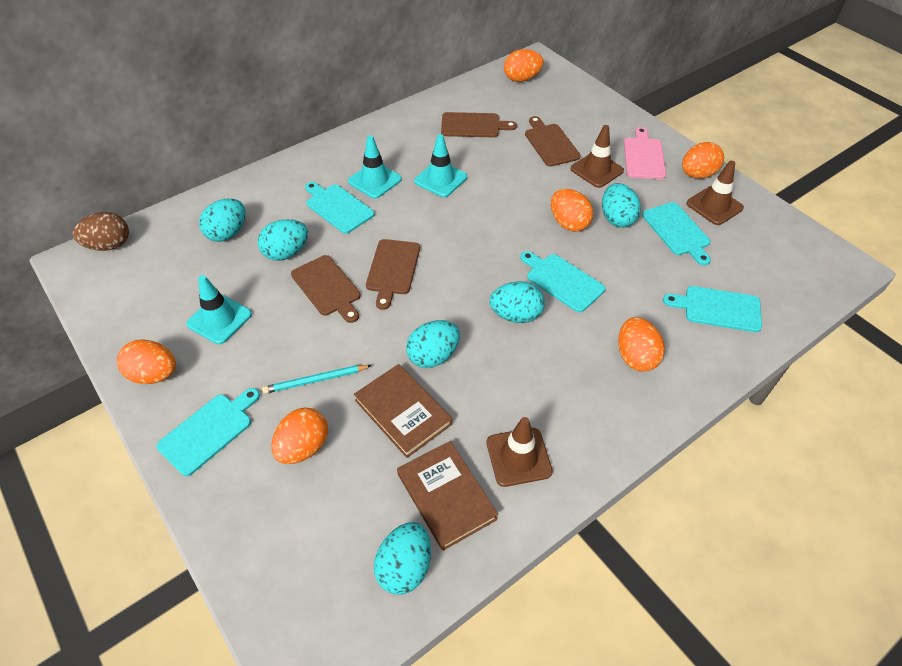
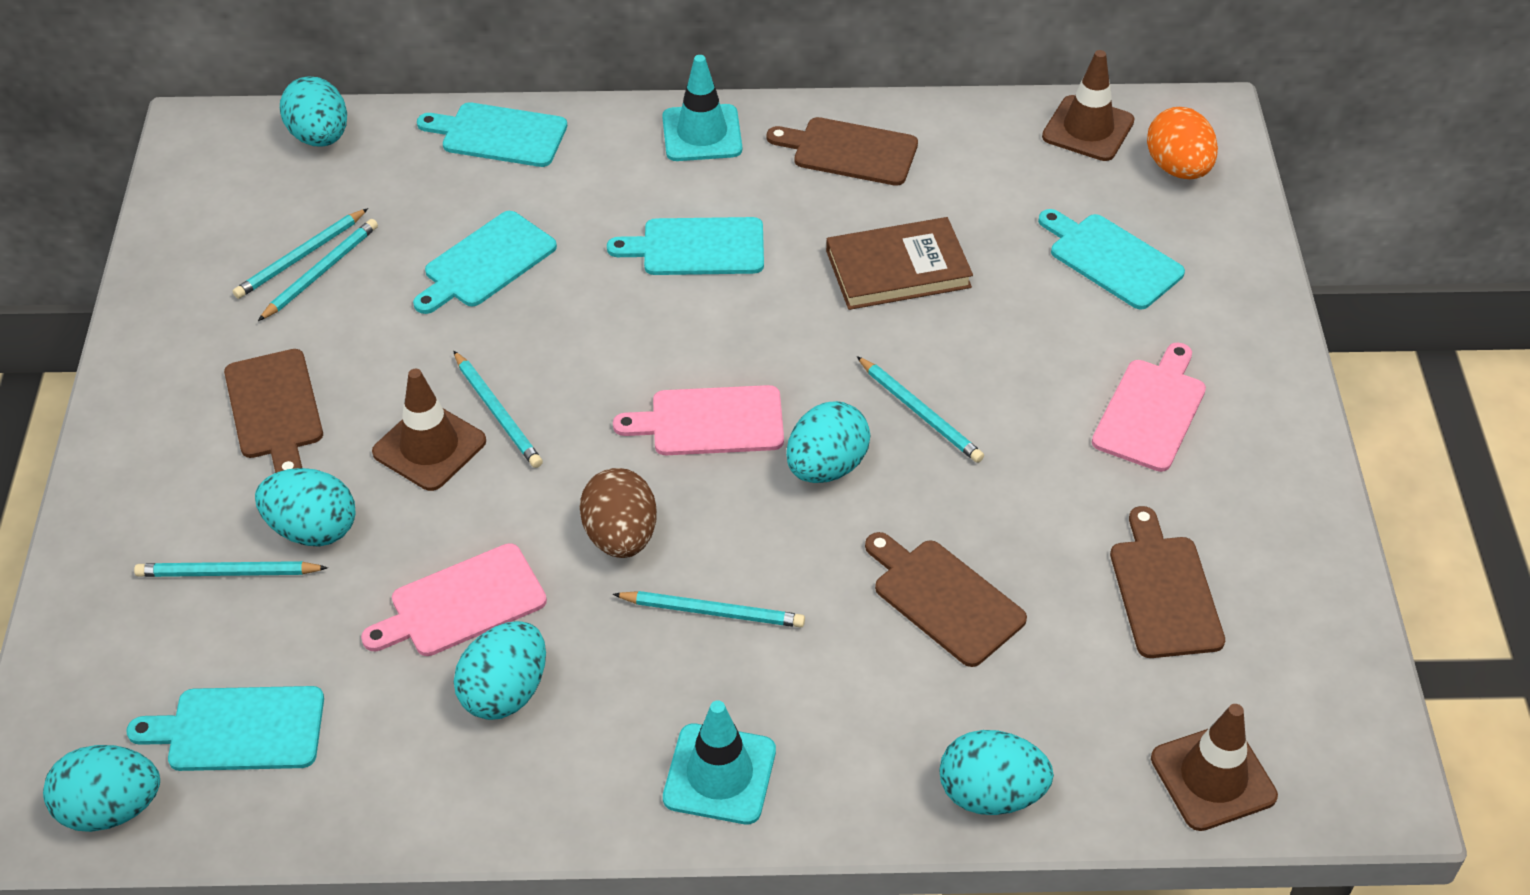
brown book: 2 -> 1
orange egg: 6 -> 1
pink cutting board: 1 -> 3
turquoise pencil: 1 -> 6
turquoise traffic cone: 3 -> 2

